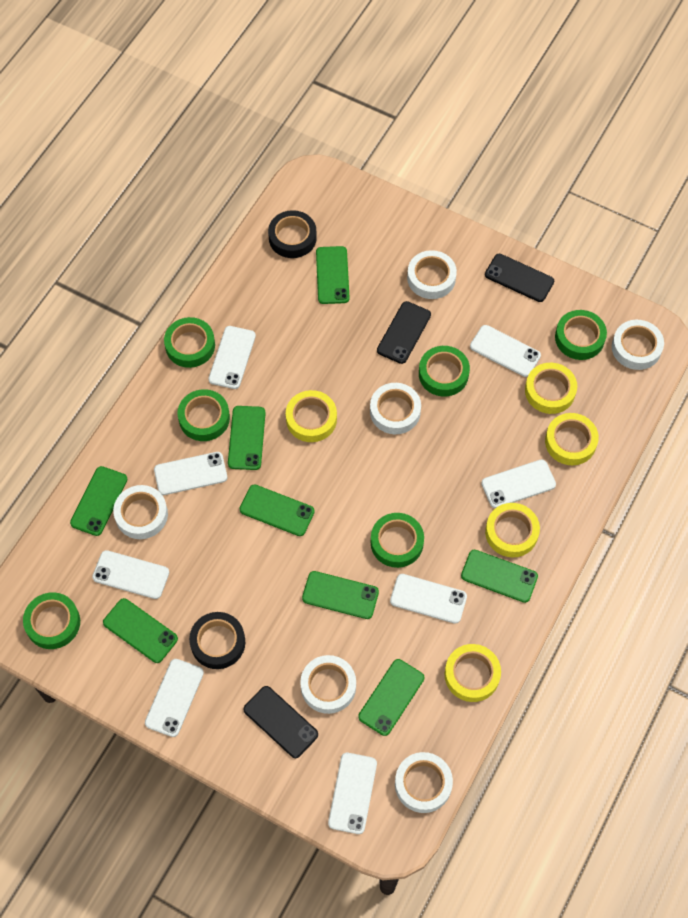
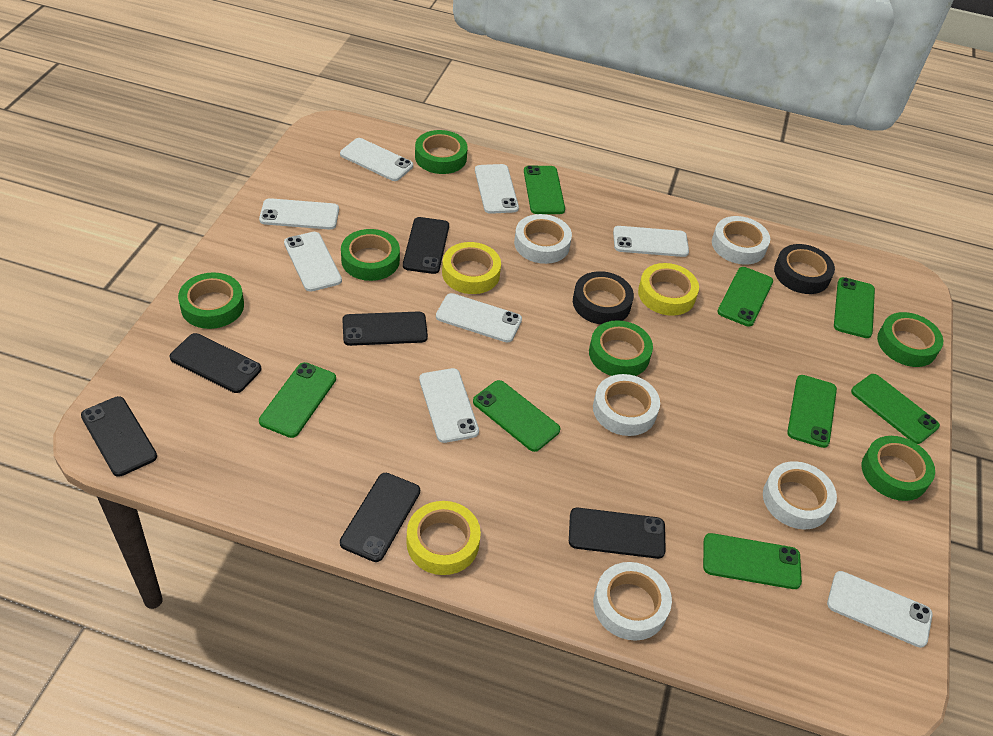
black phone: 3 -> 6
white tape: 6 -> 5
yellow tape: 5 -> 3

